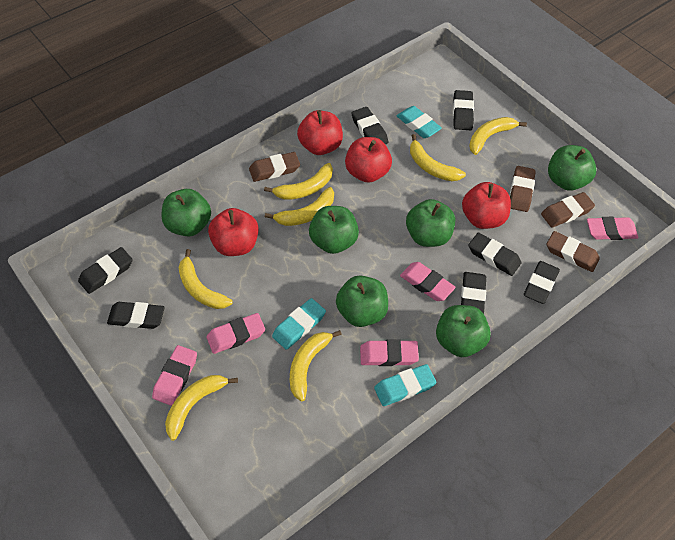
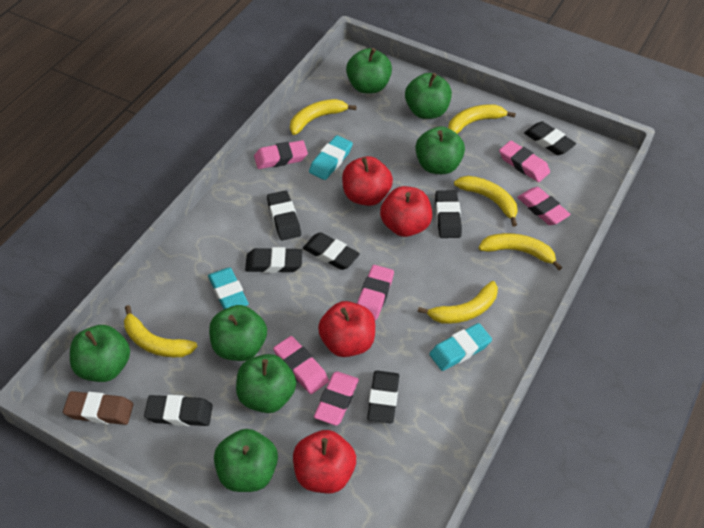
brown eraser: 4 -> 1
green apple: 6 -> 7
pink eraser: 5 -> 6
yellow banana: 7 -> 6

